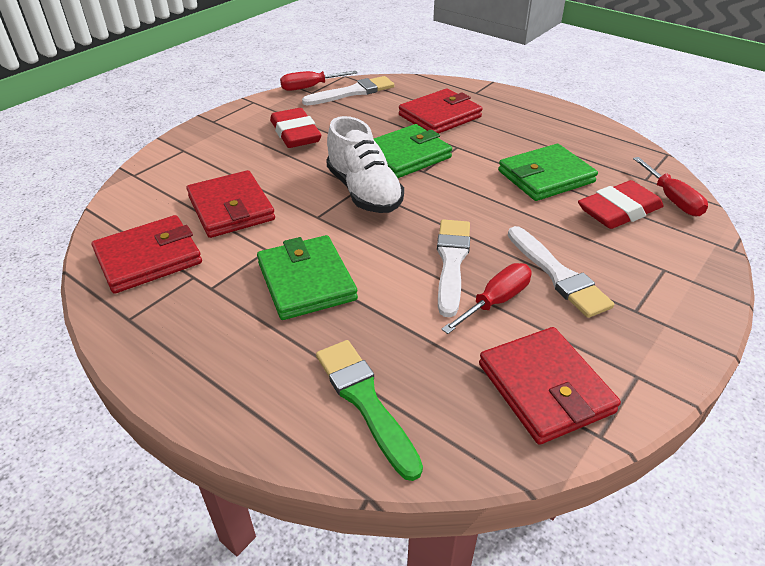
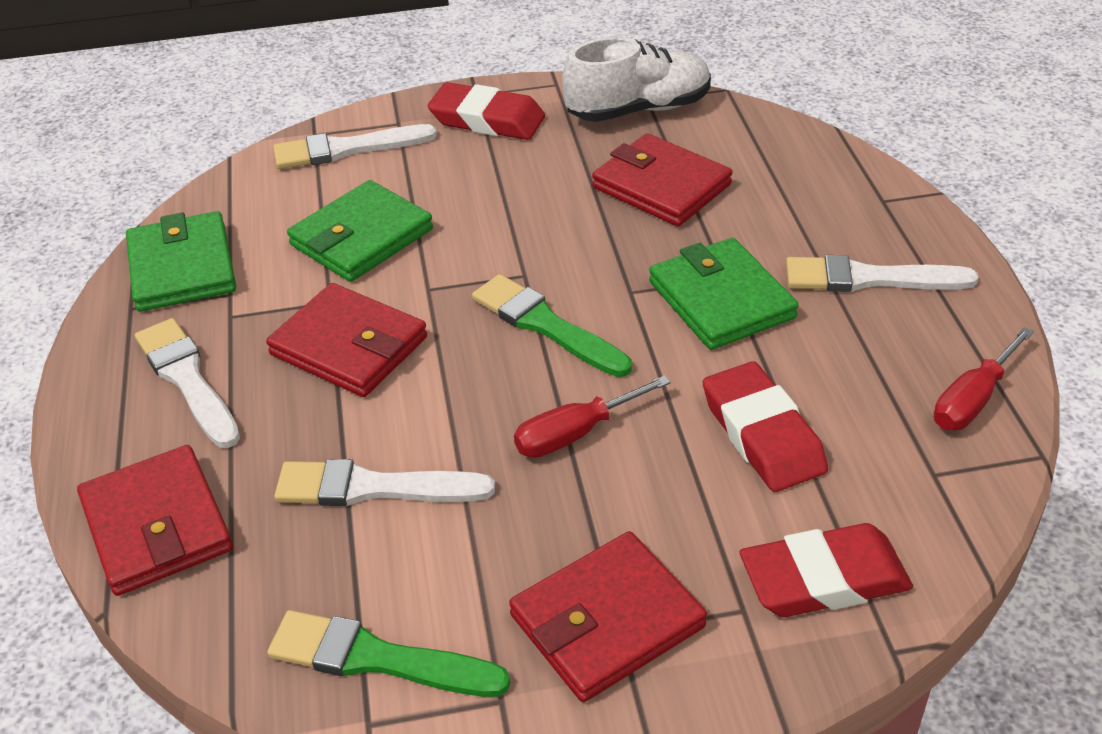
green brush: 1 -> 2
red eraser: 2 -> 3
red screwdriver: 3 -> 2
white brush: 3 -> 4

